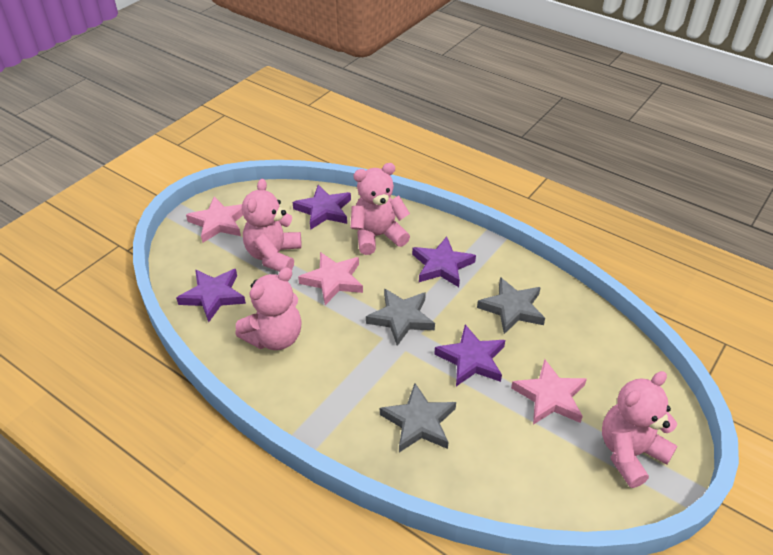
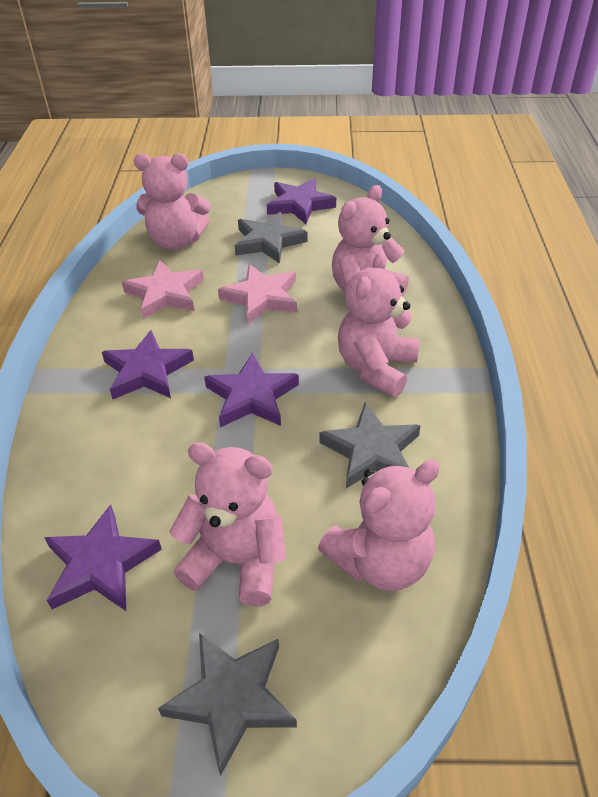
pink star: 3 -> 2
pink teddy bear: 4 -> 5

